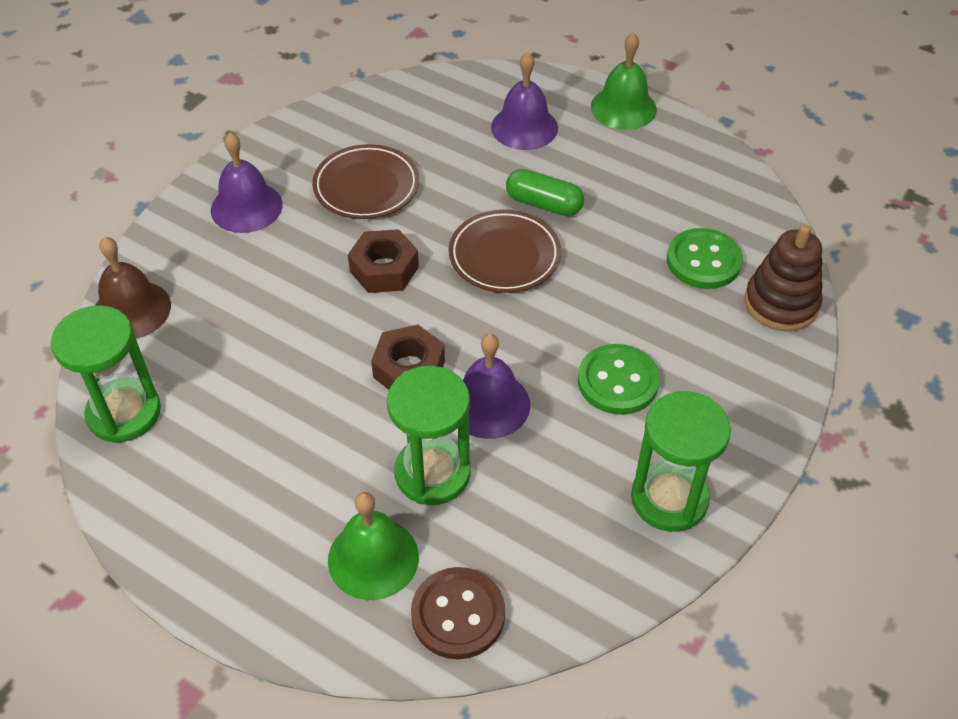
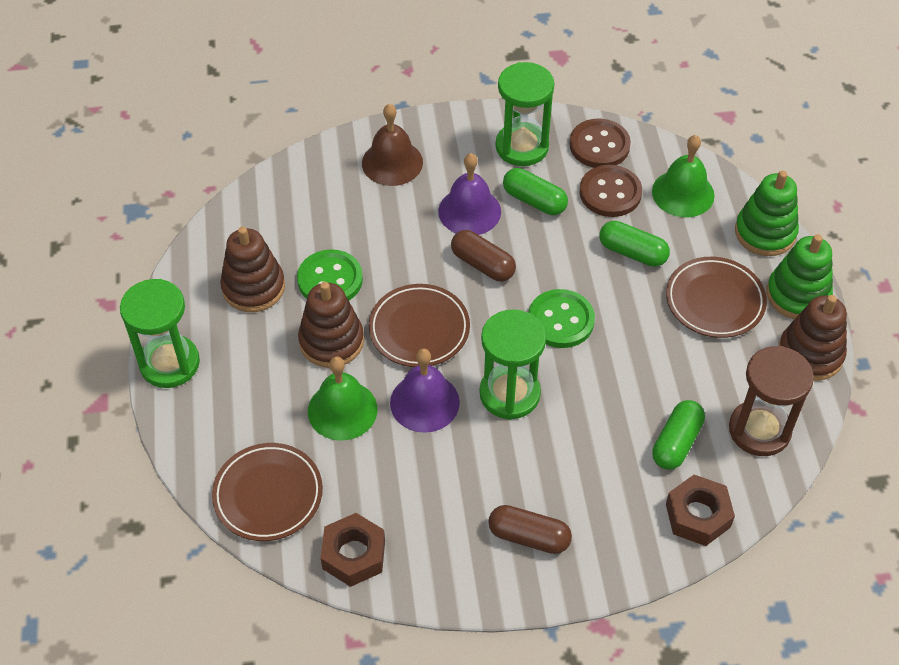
brown button: 1 -> 2
brown capsule: 0 -> 2
brown hourglass: 0 -> 1
brown plate: 2 -> 3
brown stacking toy: 1 -> 3
green capsule: 1 -> 3
green stacking toy: 0 -> 2
purple bell: 3 -> 2

